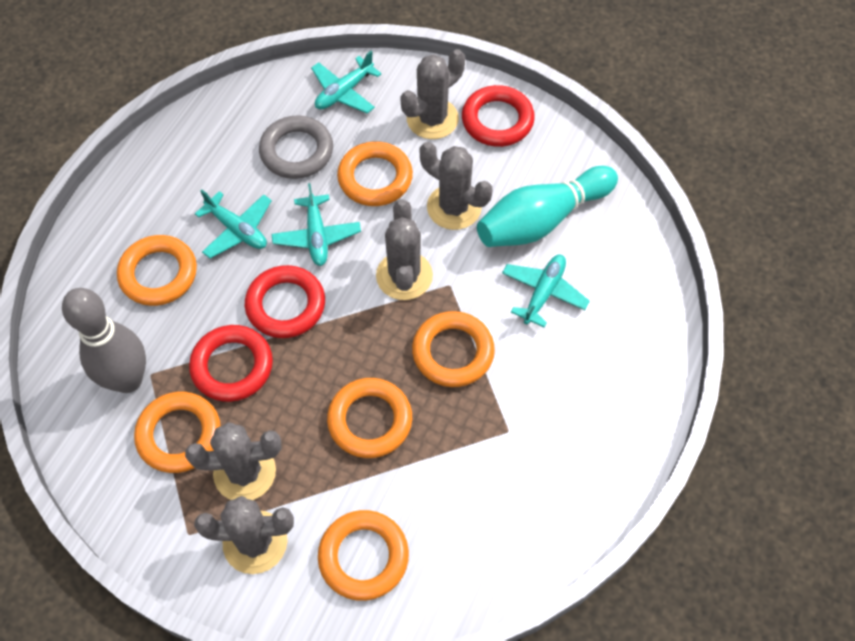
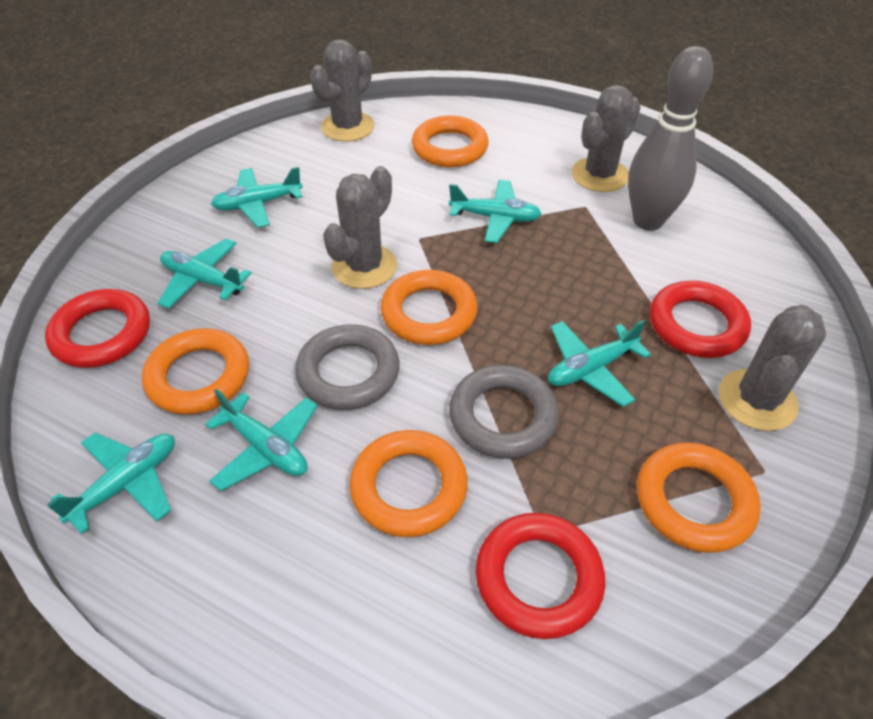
grey cactus: 5 -> 4
grey ring: 1 -> 2
orange ring: 6 -> 5
turquoise bowling pin: 1 -> 0
turquoise plane: 4 -> 6

